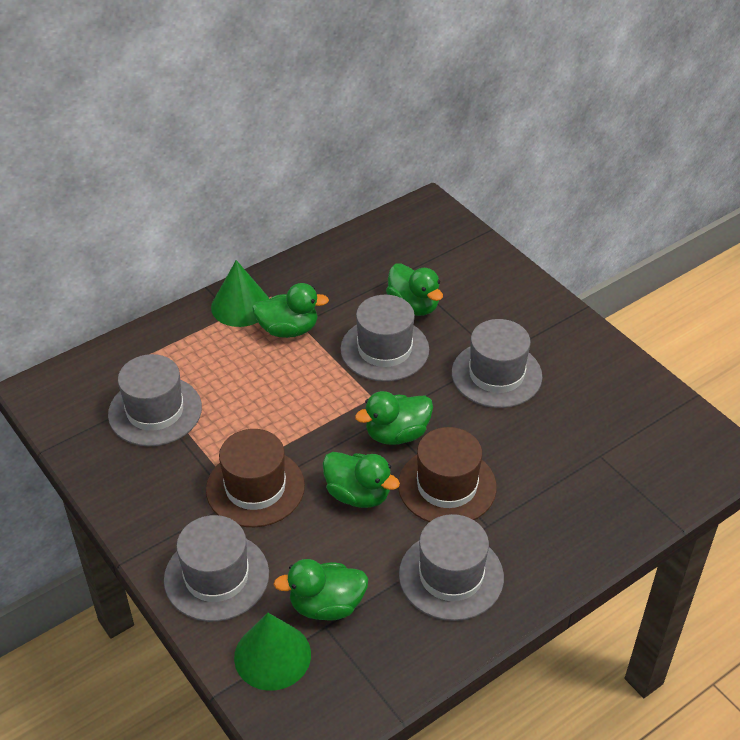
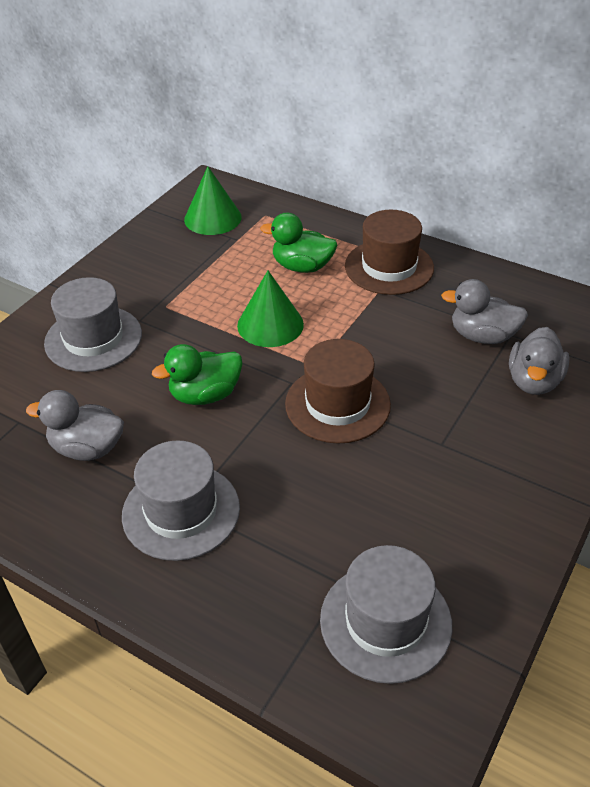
green duck: 5 -> 2
grey duck: 0 -> 3
grey hat: 5 -> 3

